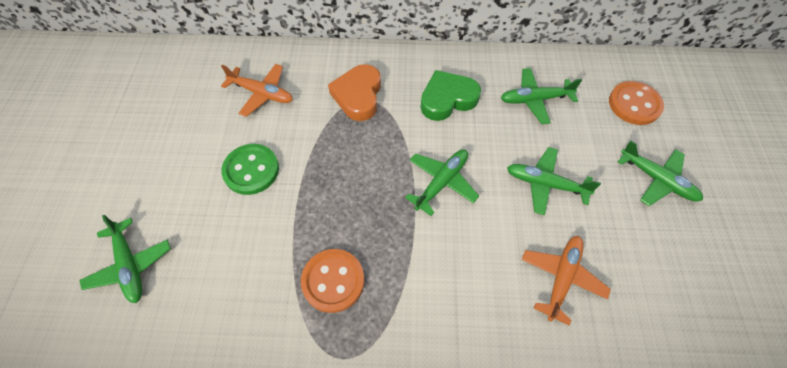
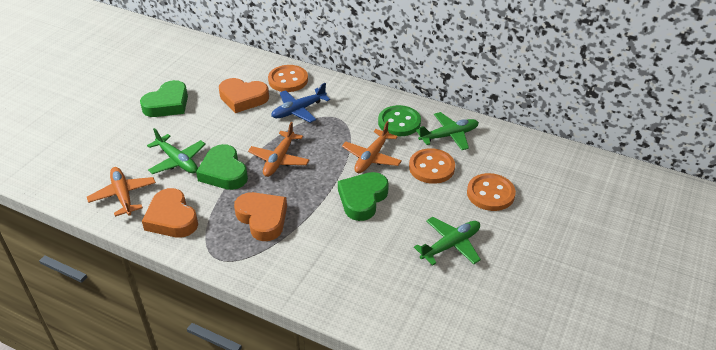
blue plane: 0 -> 1
green heart: 1 -> 3
green plane: 5 -> 3
orange button: 2 -> 3
orange heart: 1 -> 3
orange plane: 2 -> 3

